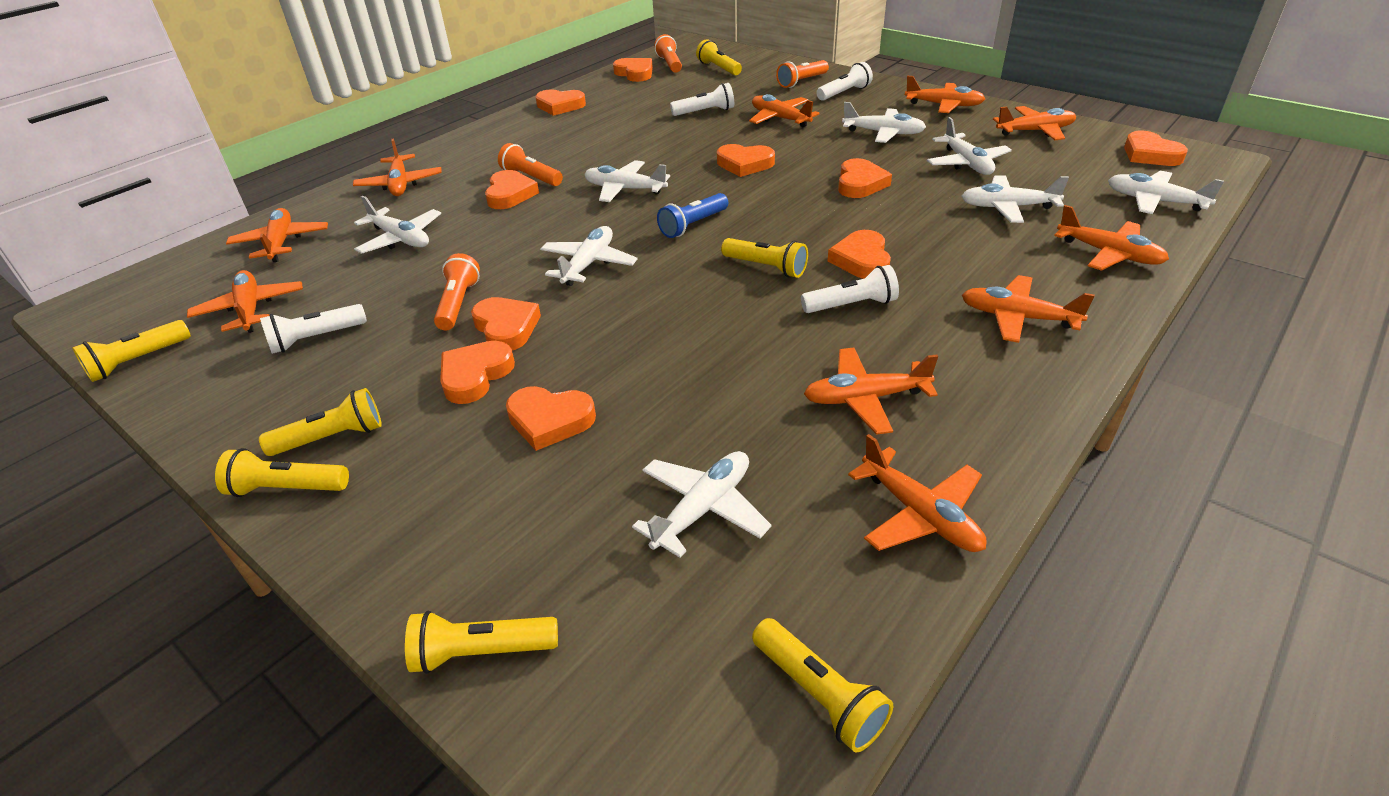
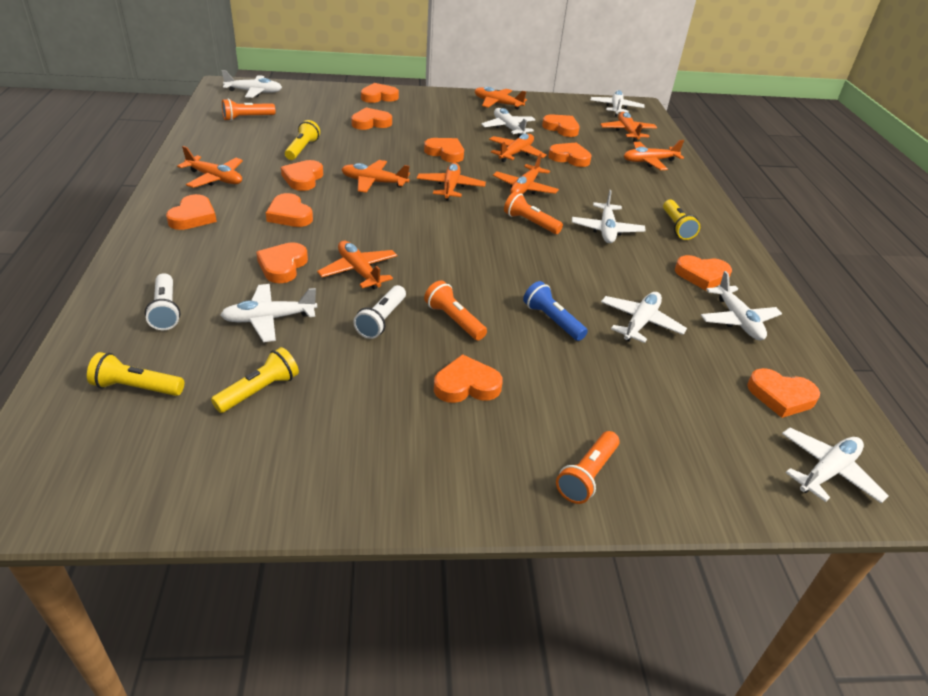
orange heart: 10 -> 12
orange plane: 10 -> 9
white flashlight: 4 -> 2
yellow flashlight: 7 -> 4

